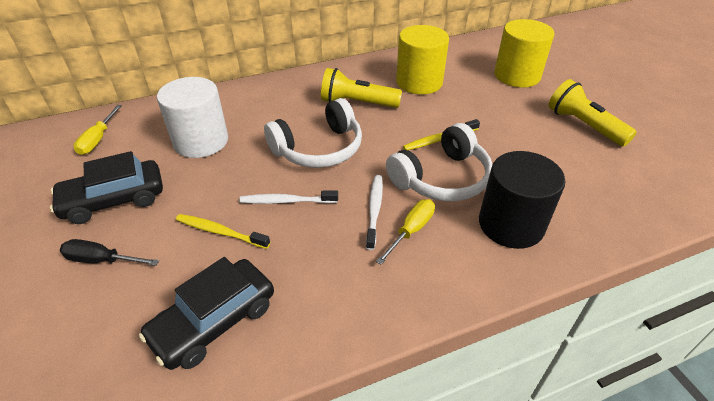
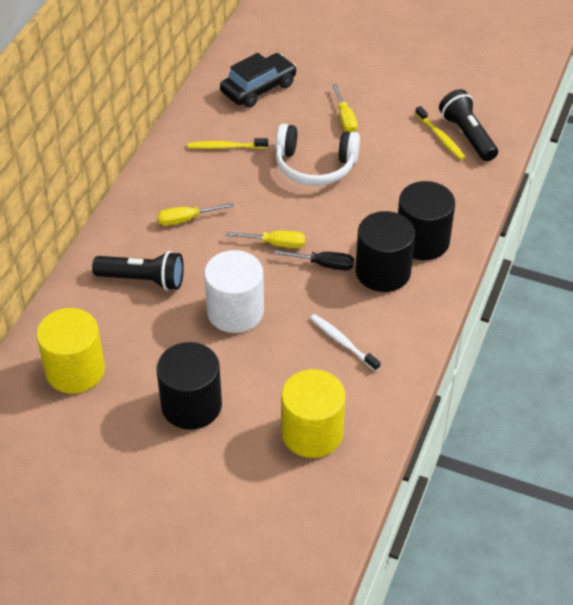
black car: 2 -> 1
black cylinder: 1 -> 3
black flashlight: 0 -> 2
white headphones: 2 -> 1
white toothbrush: 2 -> 1
yellow flashlight: 2 -> 0
yellow screwdriver: 2 -> 3

